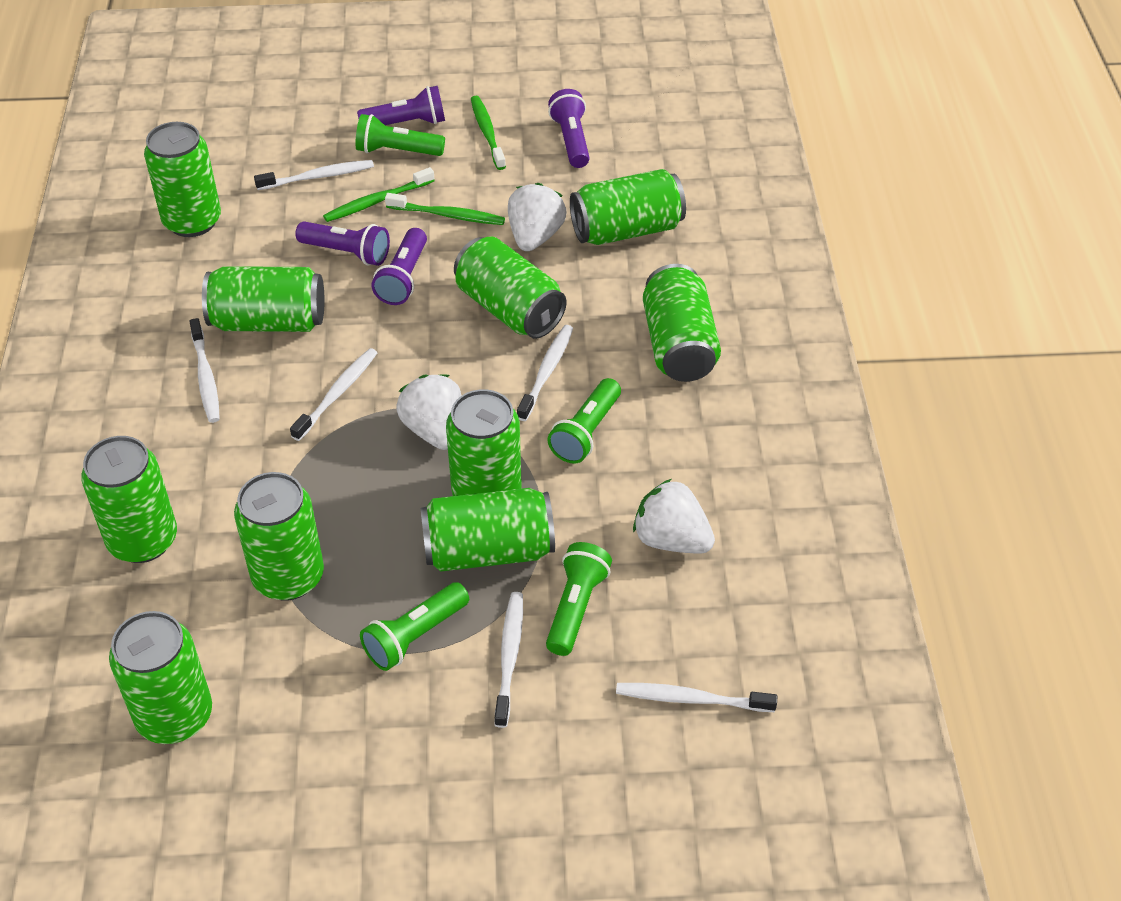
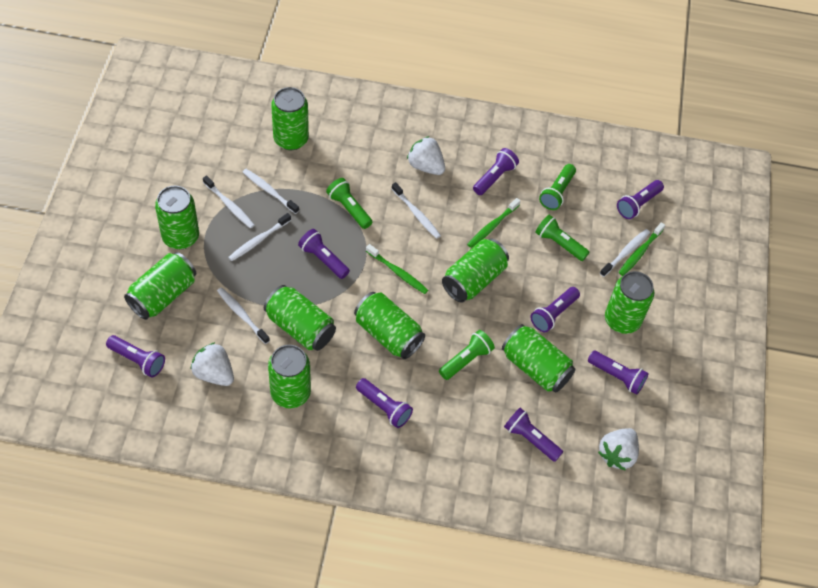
green can: 10 -> 9
purple flashlight: 4 -> 8

